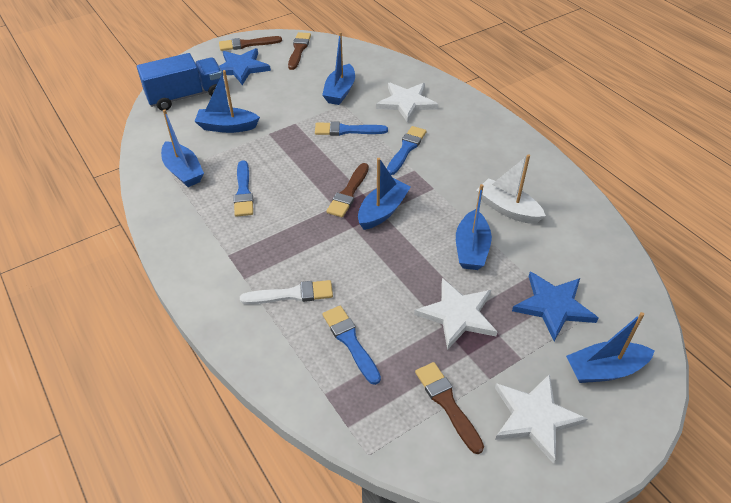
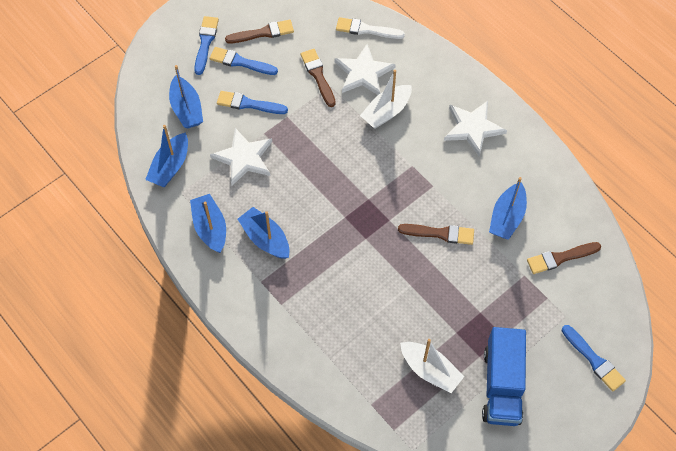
blue boat: 6 -> 5
blue star: 2 -> 0
white boat: 1 -> 2

